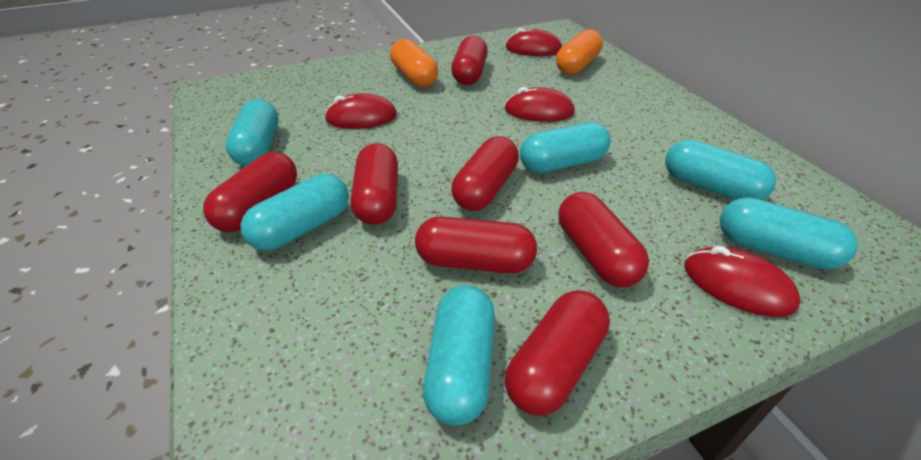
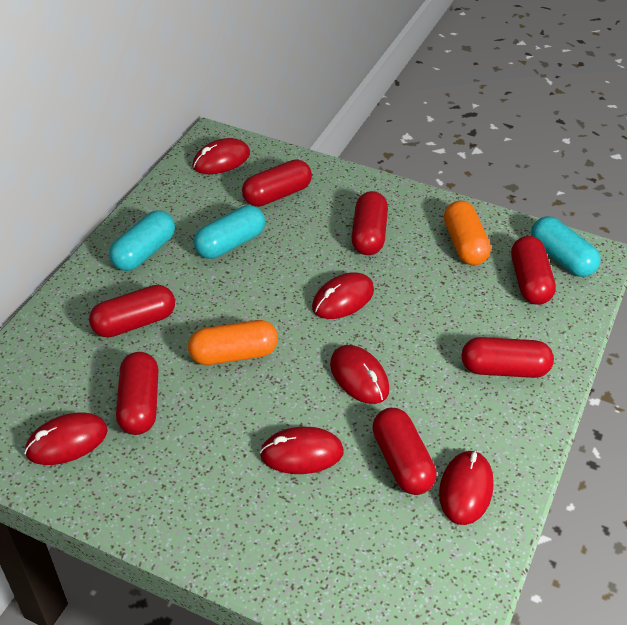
red mouse: 4 -> 6
turquoise capsule: 6 -> 3

